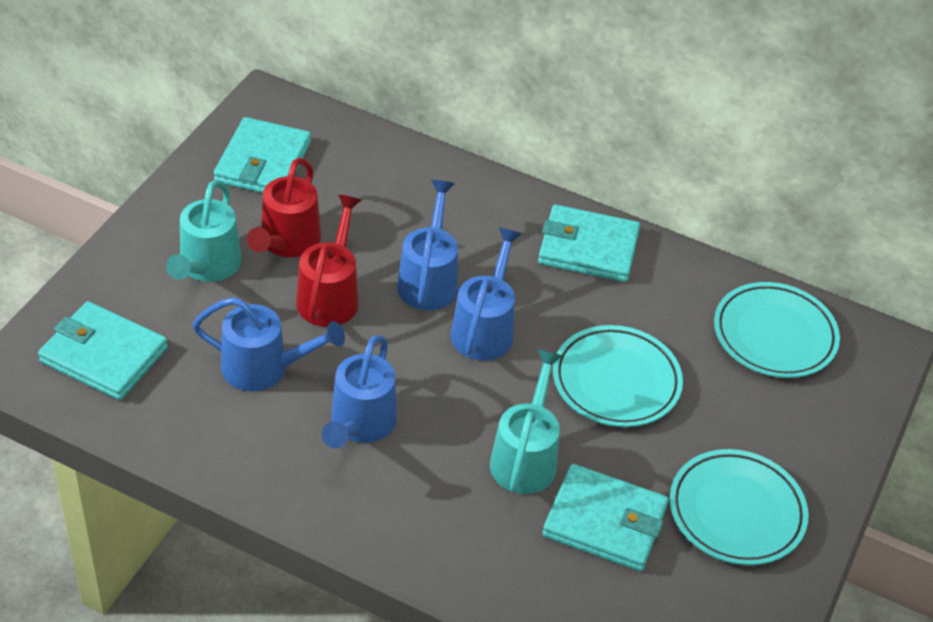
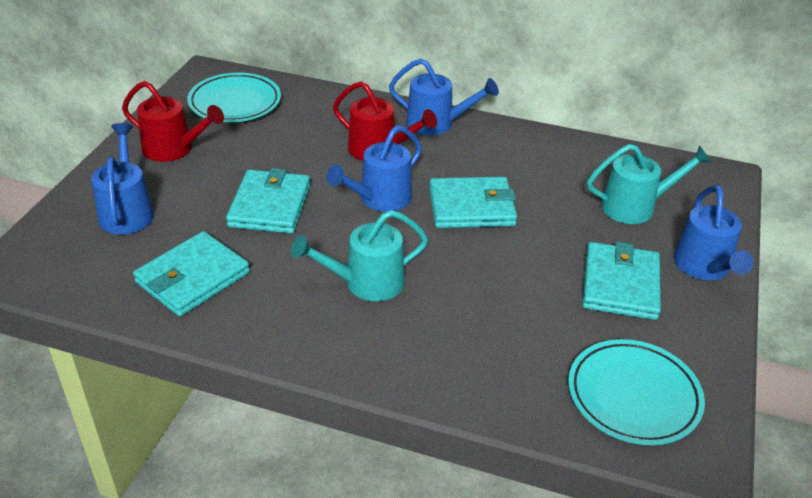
turquoise plate: 3 -> 2

